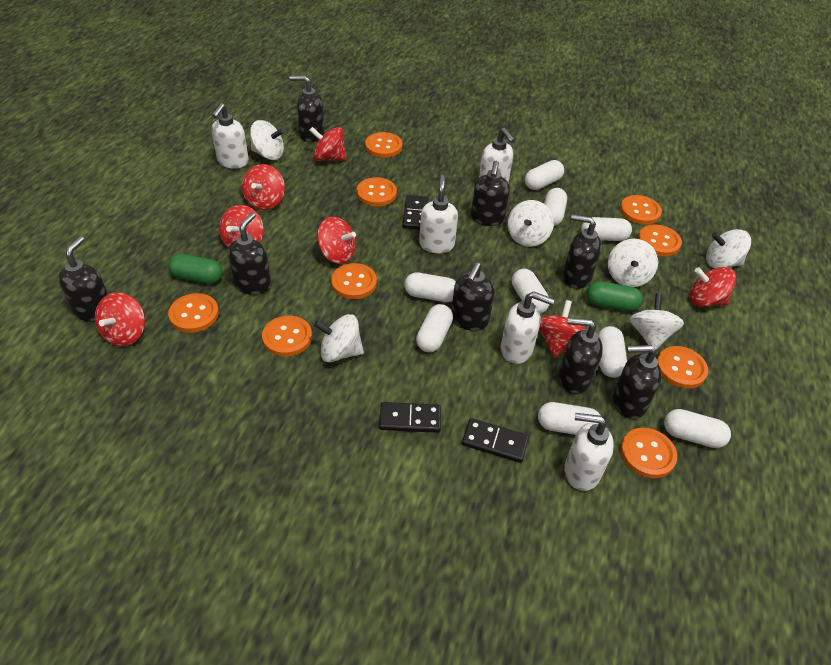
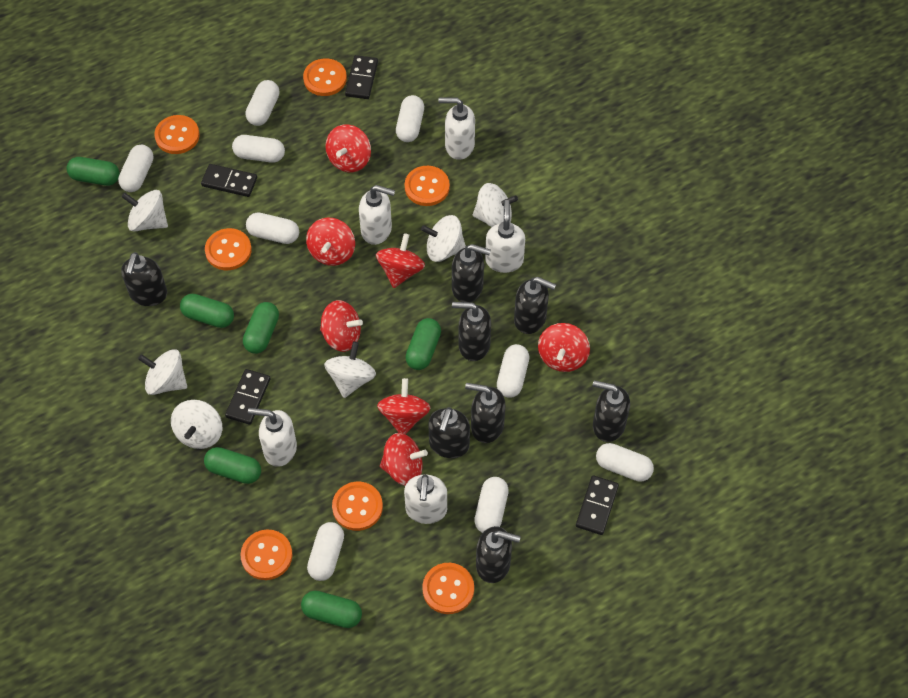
black domino: 3 -> 4
green capsule: 2 -> 6
orange button: 9 -> 7

